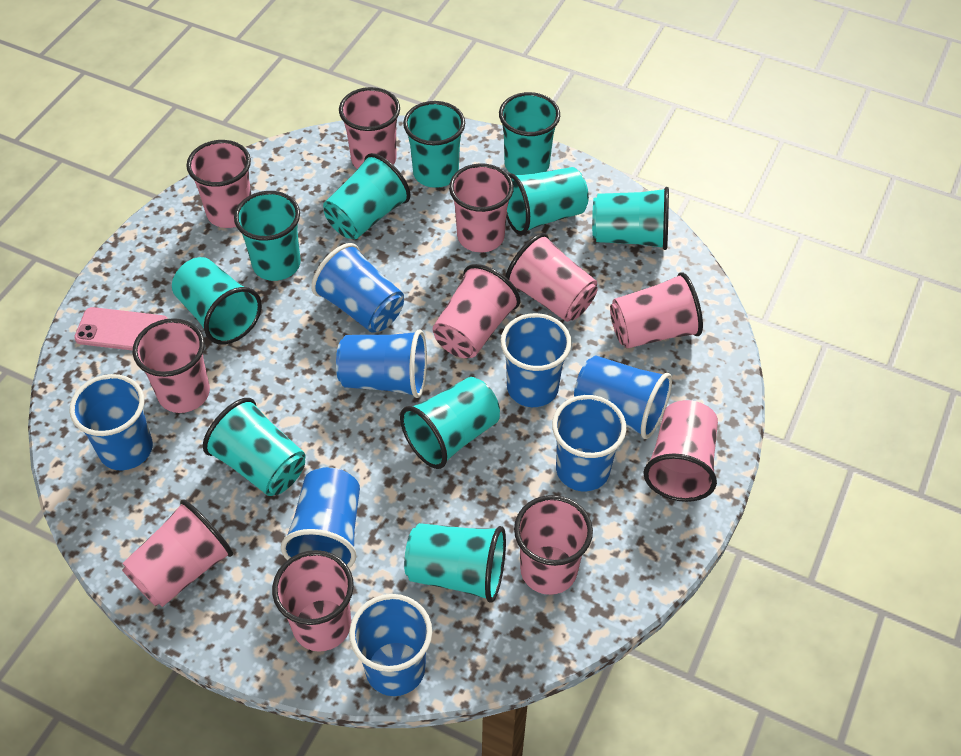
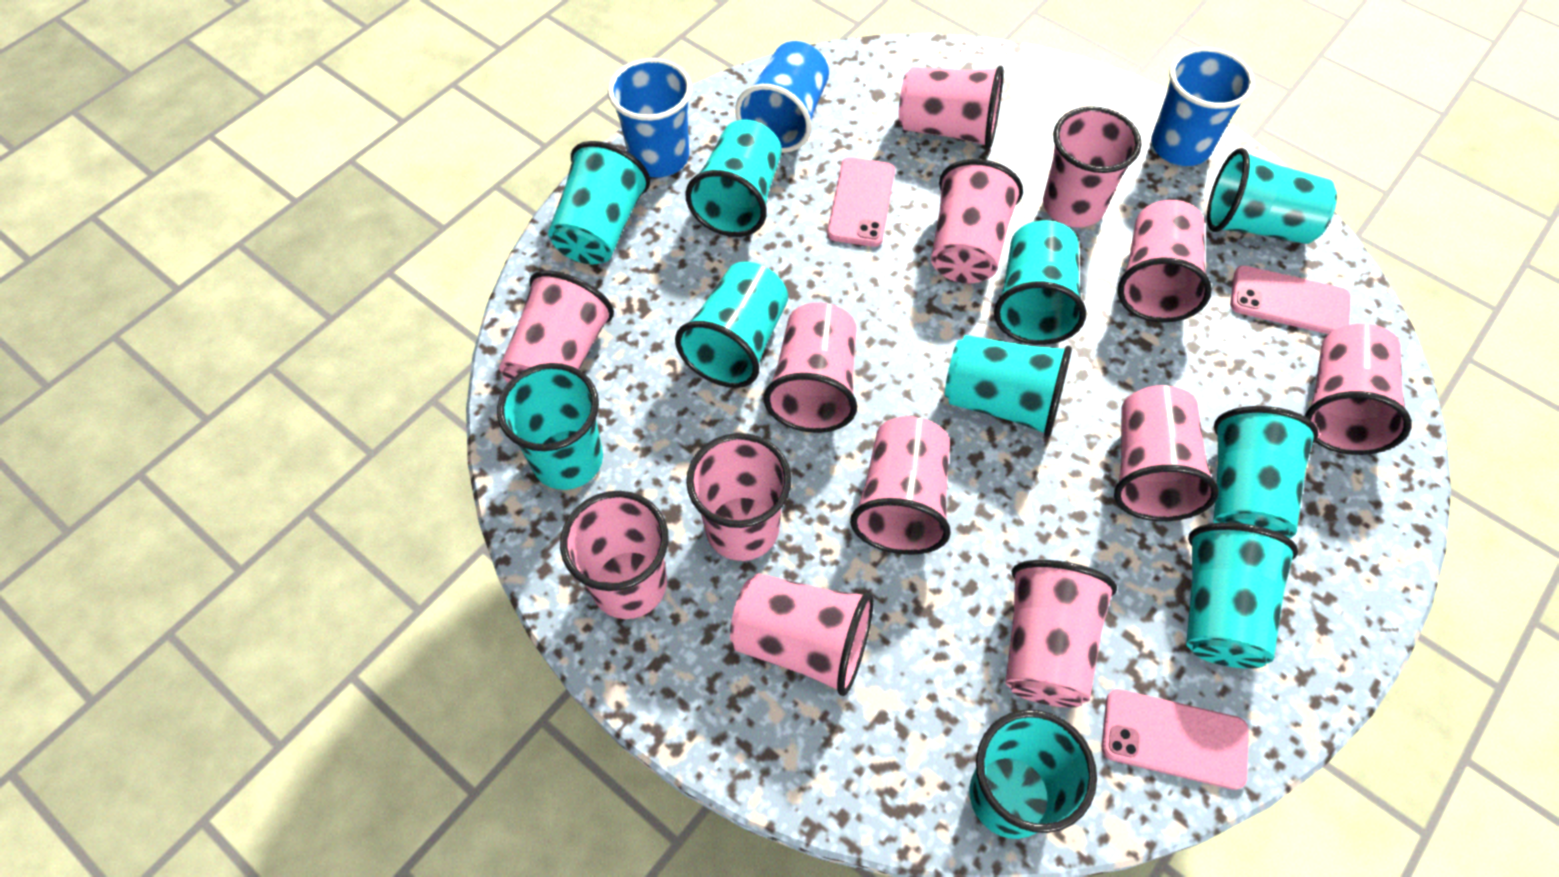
blue cup: 8 -> 3
pink cup: 11 -> 13
pink phone: 1 -> 3

